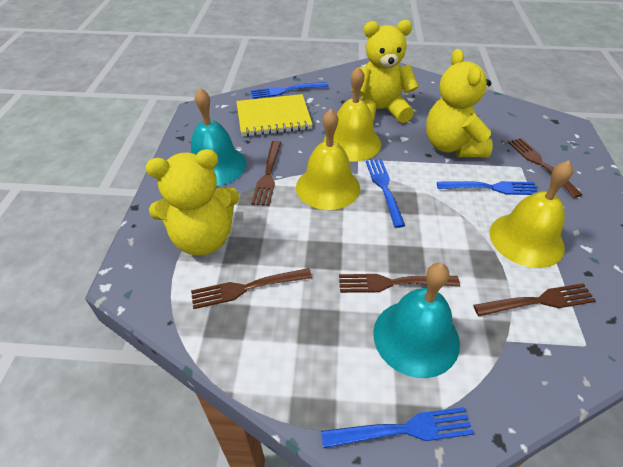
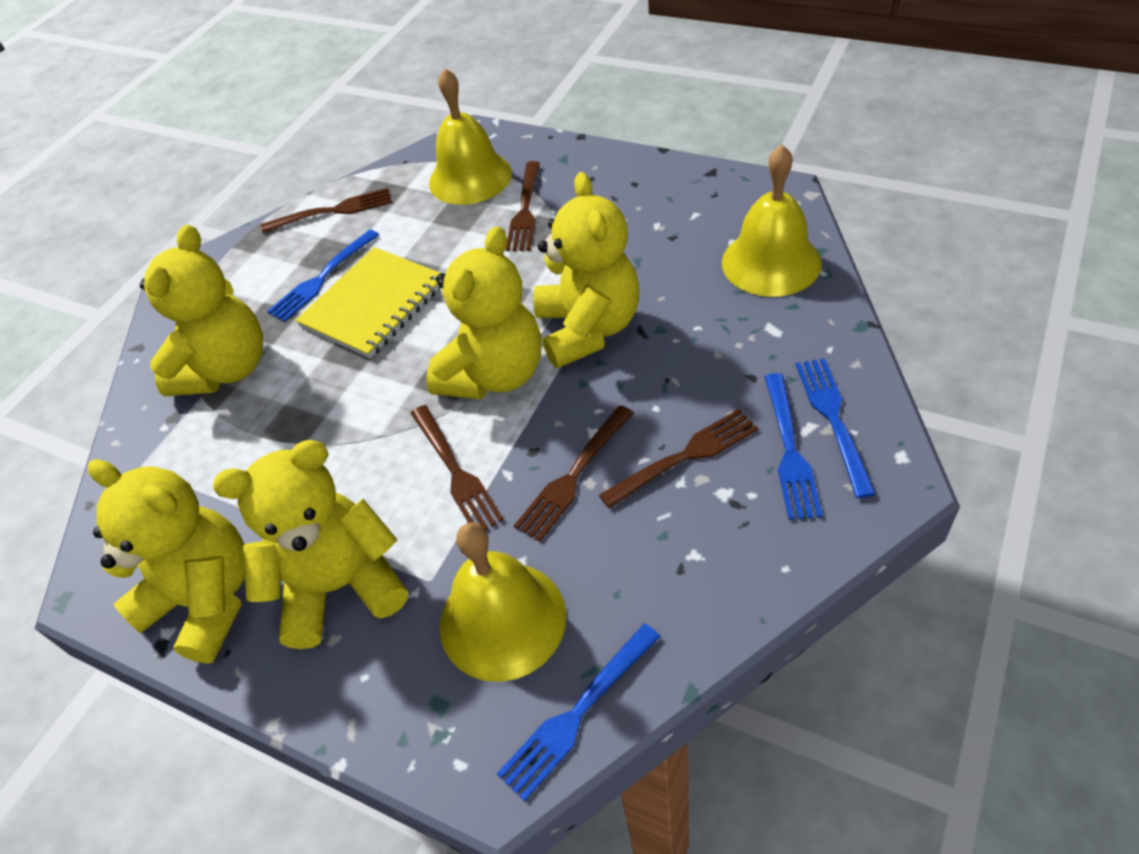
turquoise bell: 2 -> 0
yellow teddy bear: 3 -> 5

